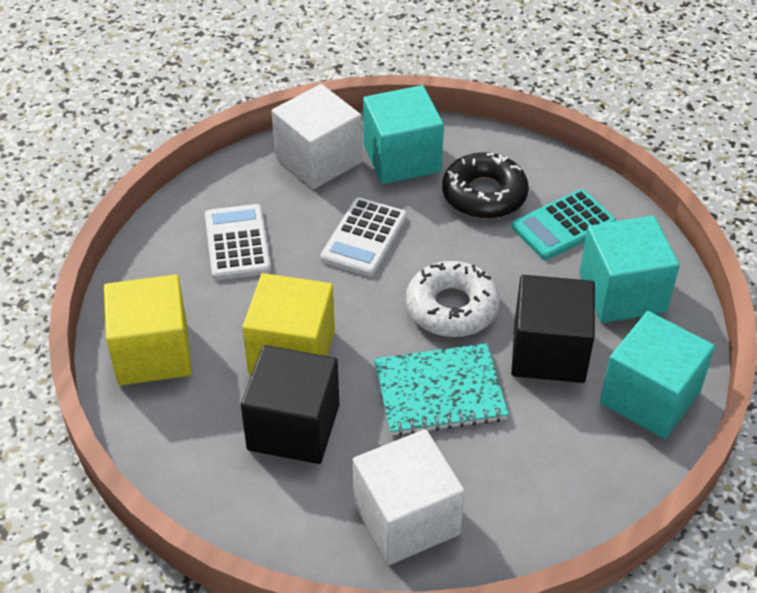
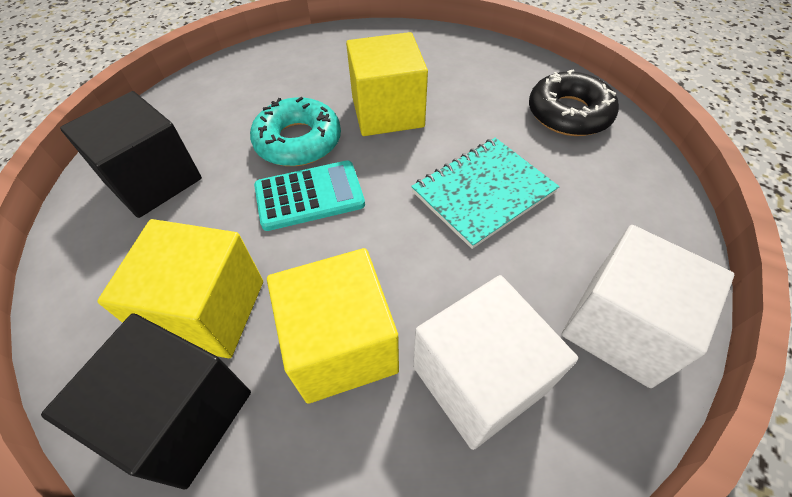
turquoise cube: 3 -> 0
turquoise donut: 0 -> 1
white calculator: 2 -> 0
white donut: 1 -> 0
yellow cube: 2 -> 3

